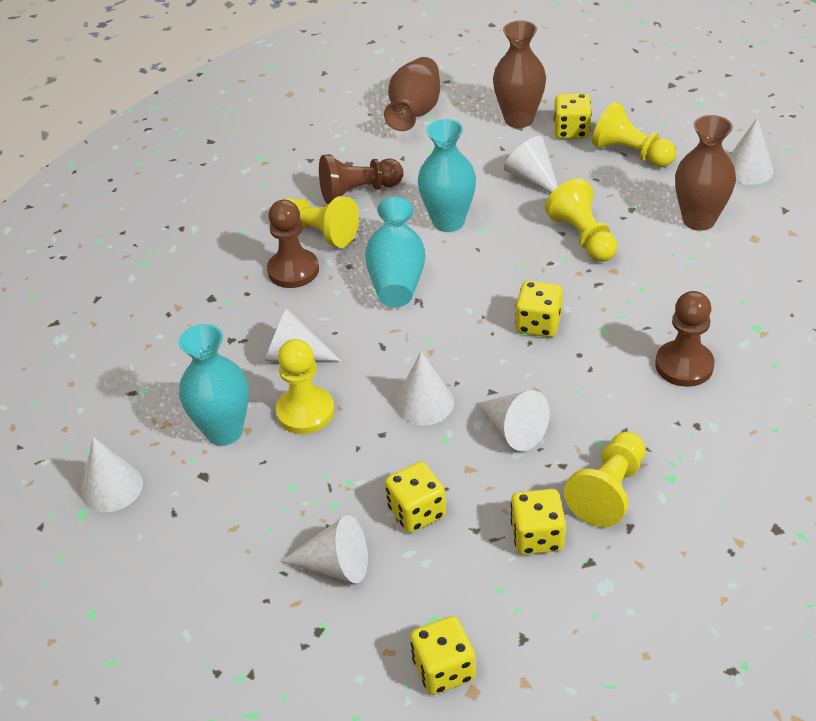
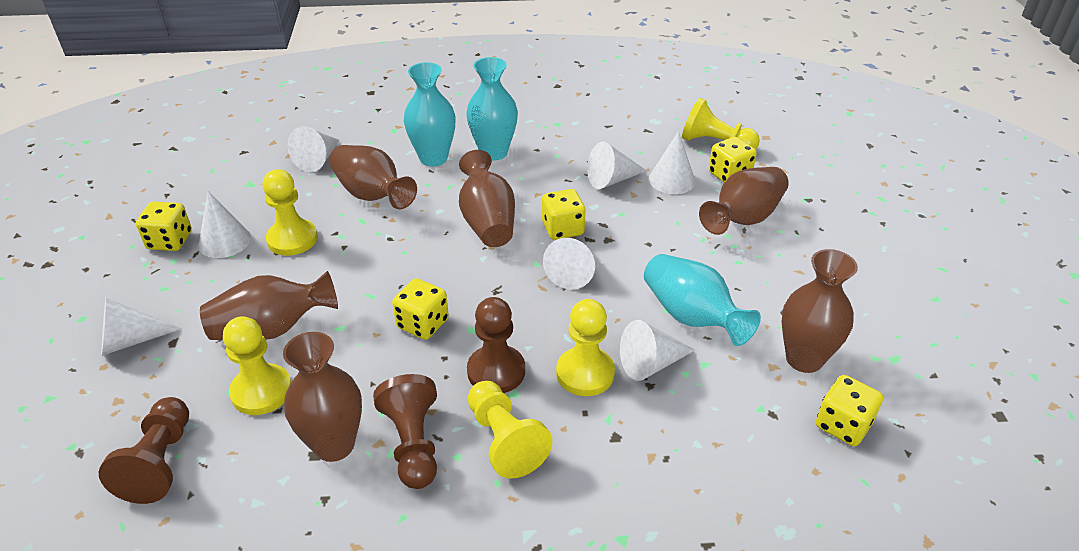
brown vase: 3 -> 6

